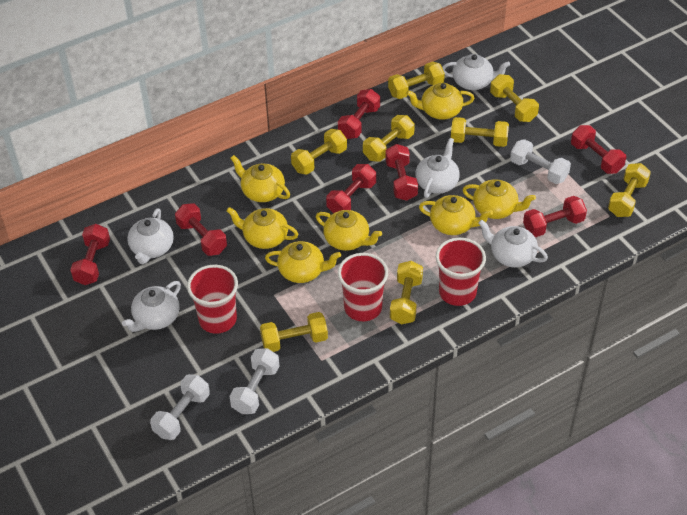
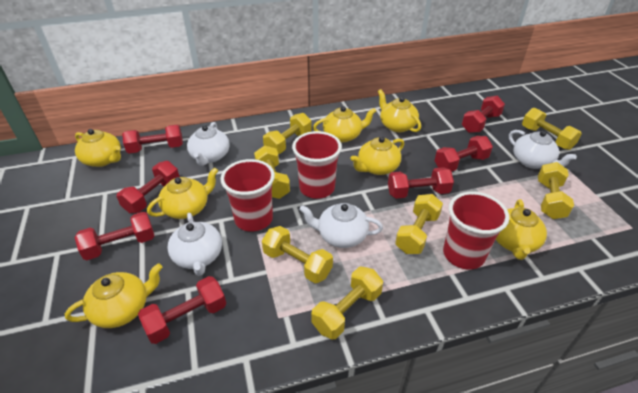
white dumbbell: 3 -> 0
white teapot: 5 -> 4
yellow dumbbell: 8 -> 7

